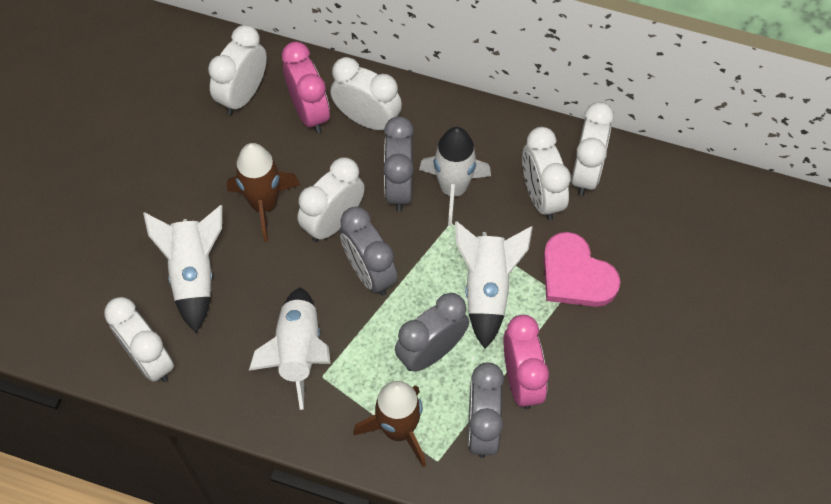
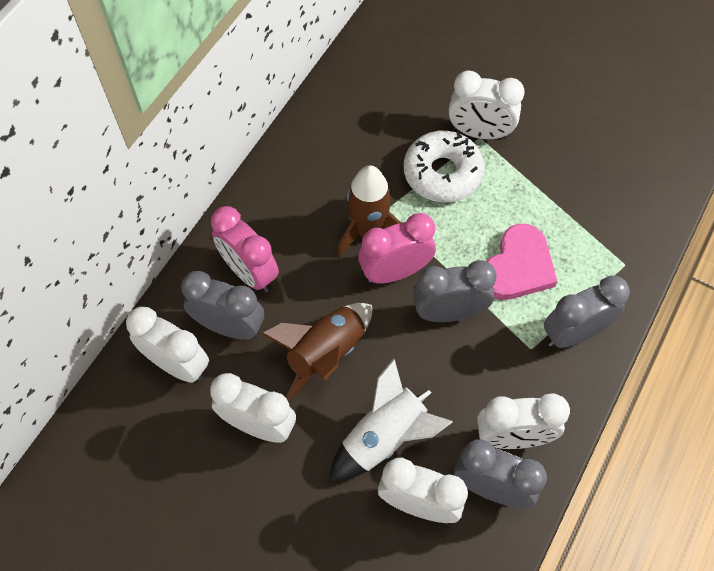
white clock: 6 -> 5
white donut: 0 -> 1
white rocket: 4 -> 1

